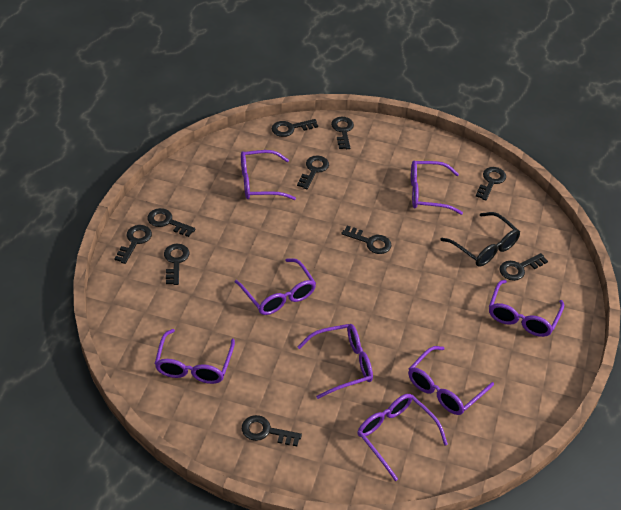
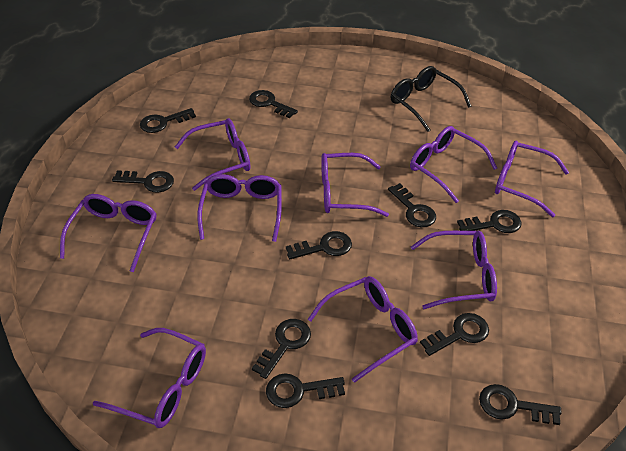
purple glasses: 8 -> 9

